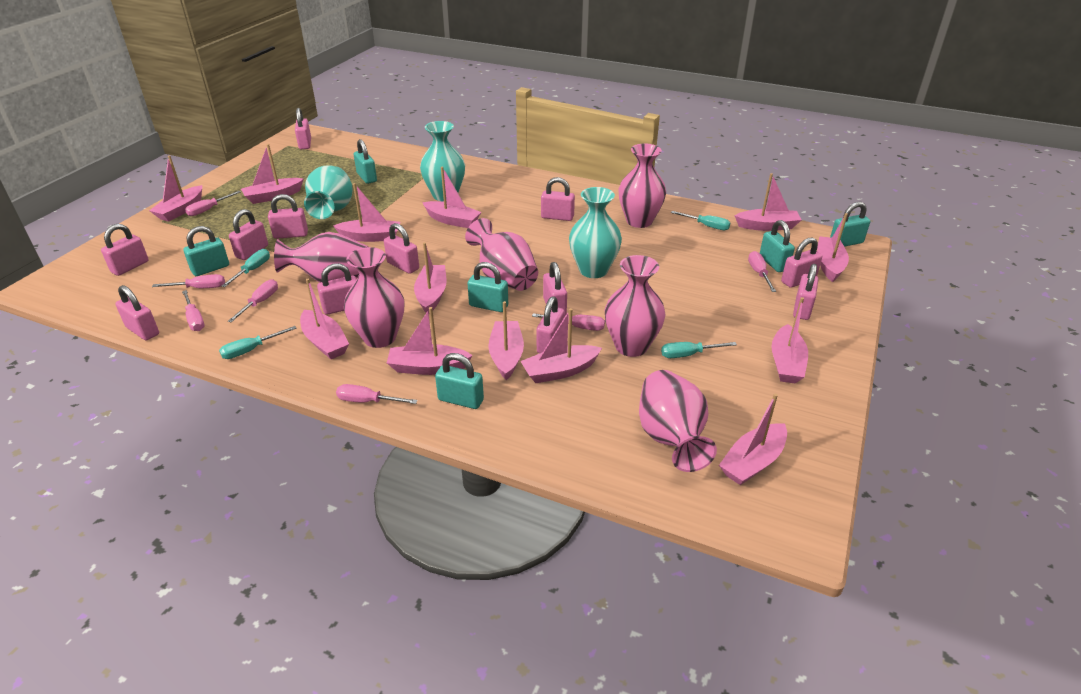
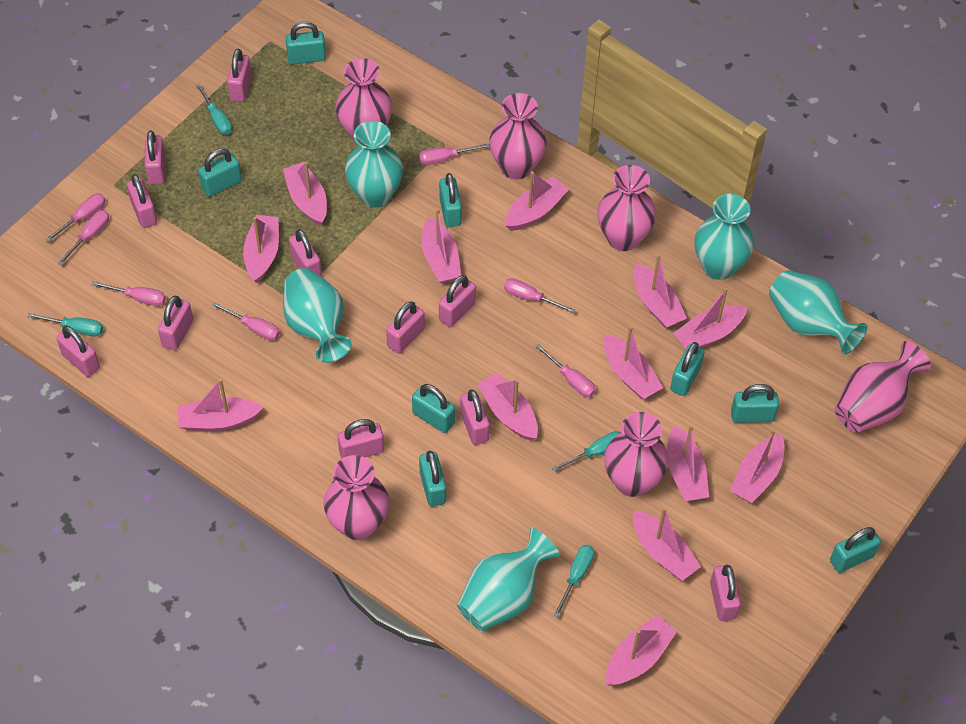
pink padlock: 12 -> 11
turquoise padlock: 6 -> 8
turquoise vase: 3 -> 5

